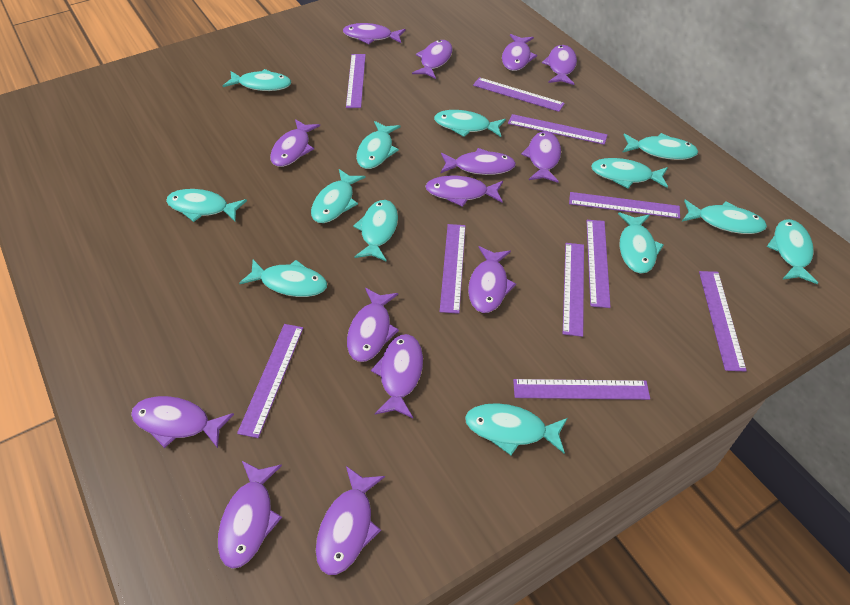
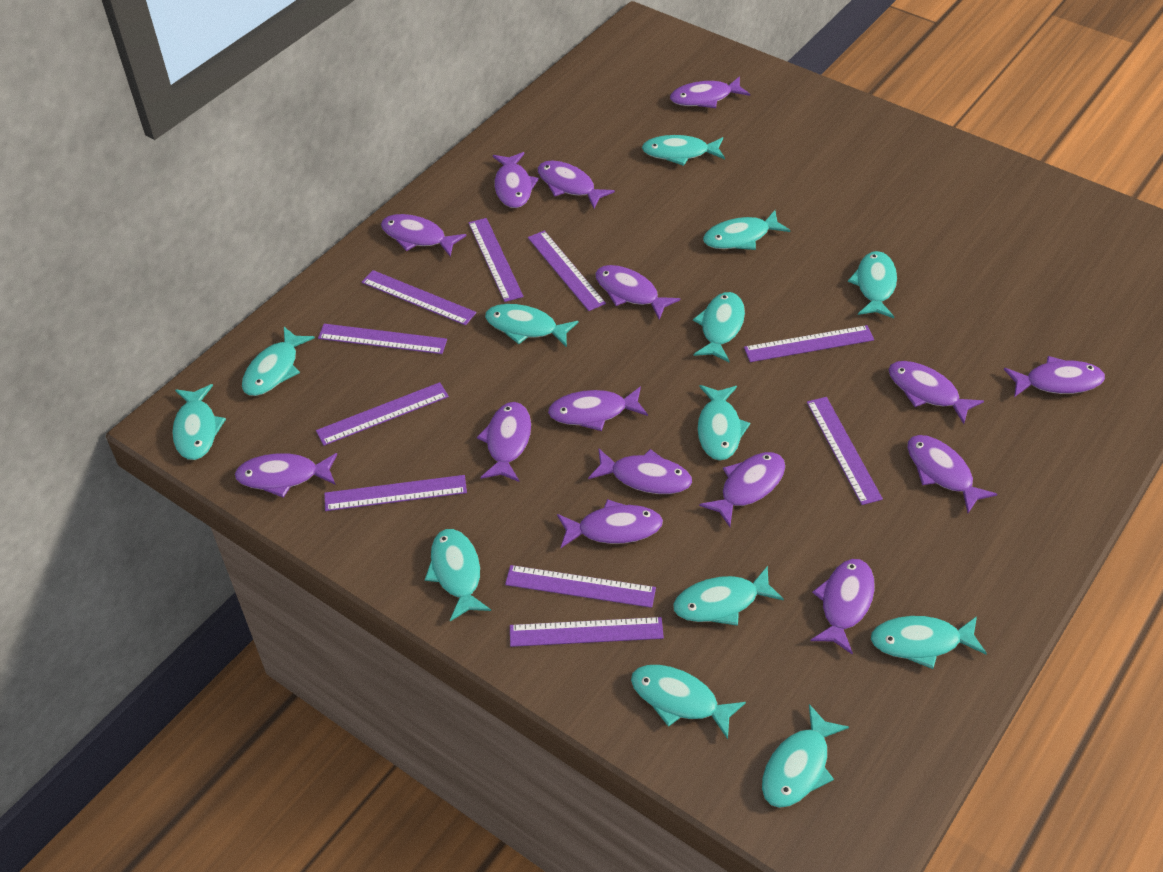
purple fish: 14 -> 15

